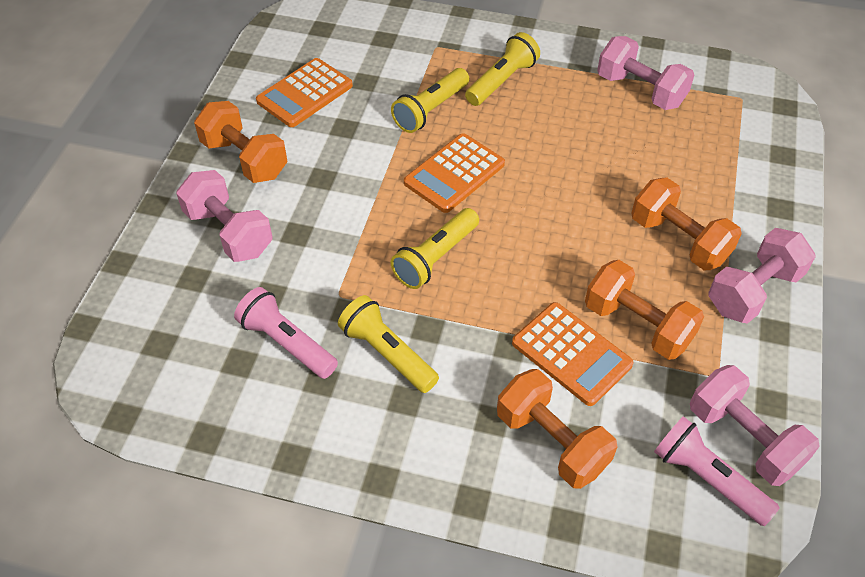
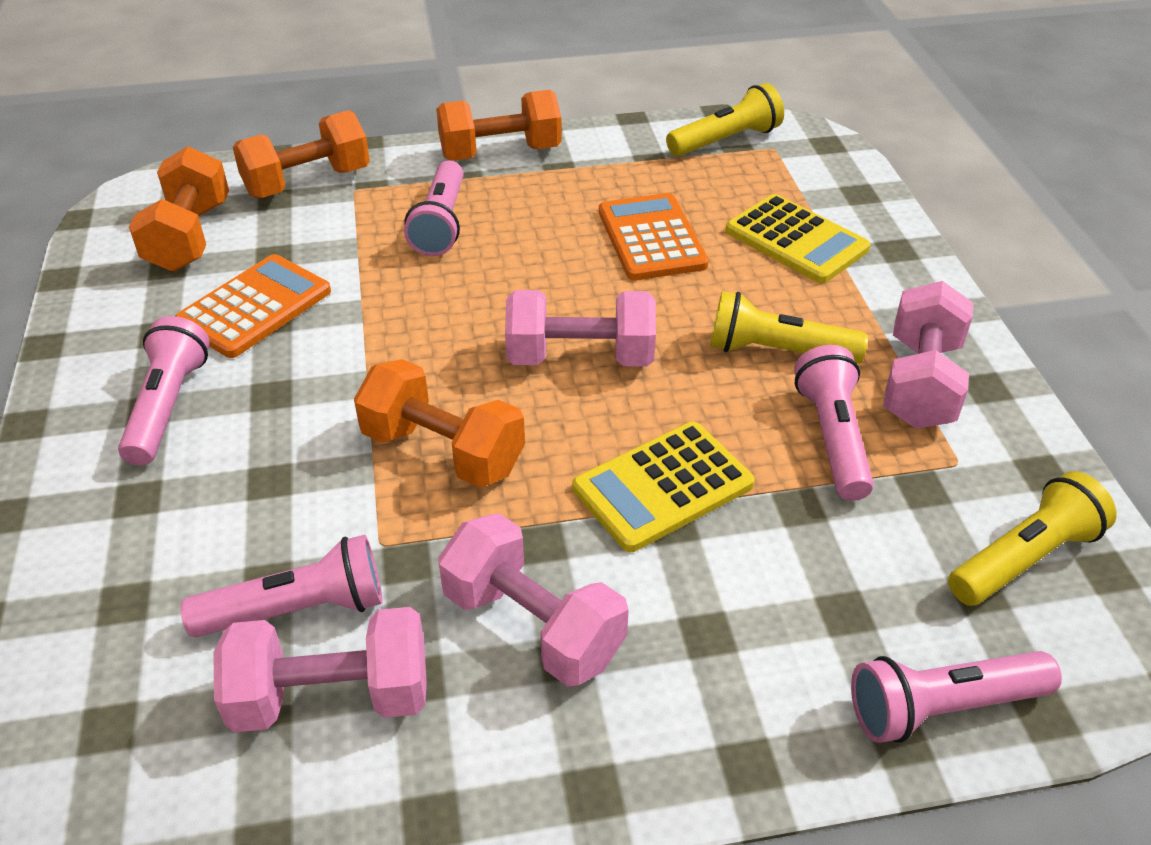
orange calculator: 3 -> 2
pink flashlight: 2 -> 5
yellow calculator: 0 -> 2
yellow flashlight: 4 -> 3

